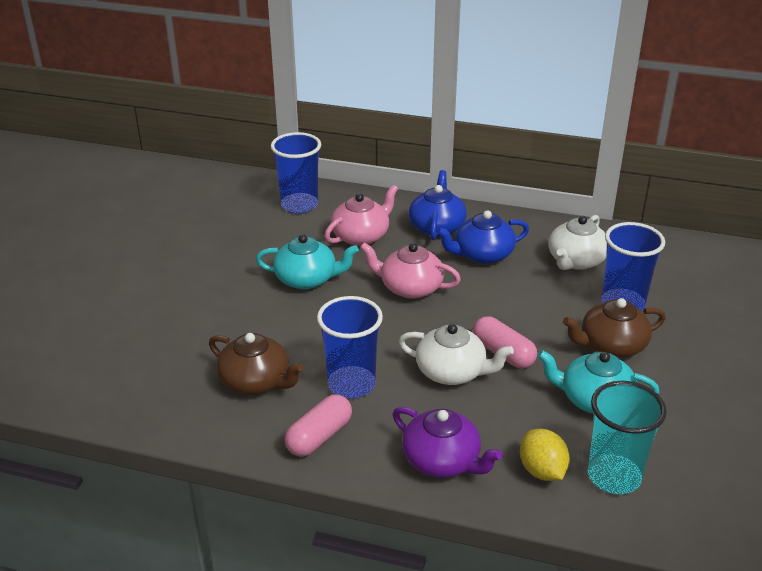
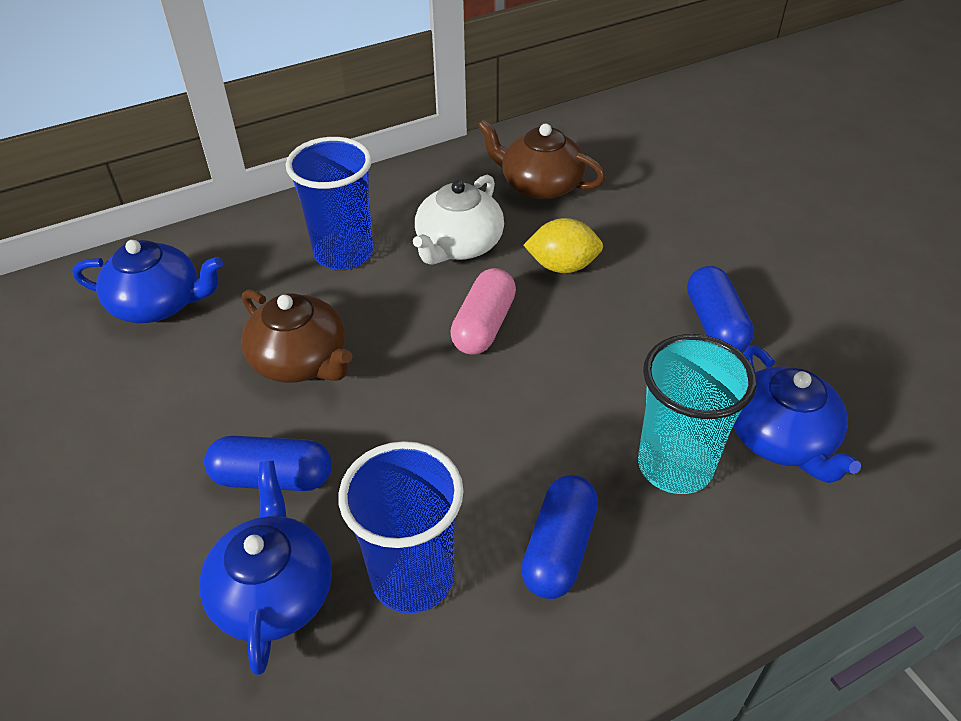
blue capsule: 0 -> 3
blue cup: 3 -> 2
blue teapot: 2 -> 3
pink capsule: 2 -> 1
pink teapot: 2 -> 0
purple teapot: 1 -> 0
turquoise teapot: 2 -> 0
white teapot: 2 -> 1

